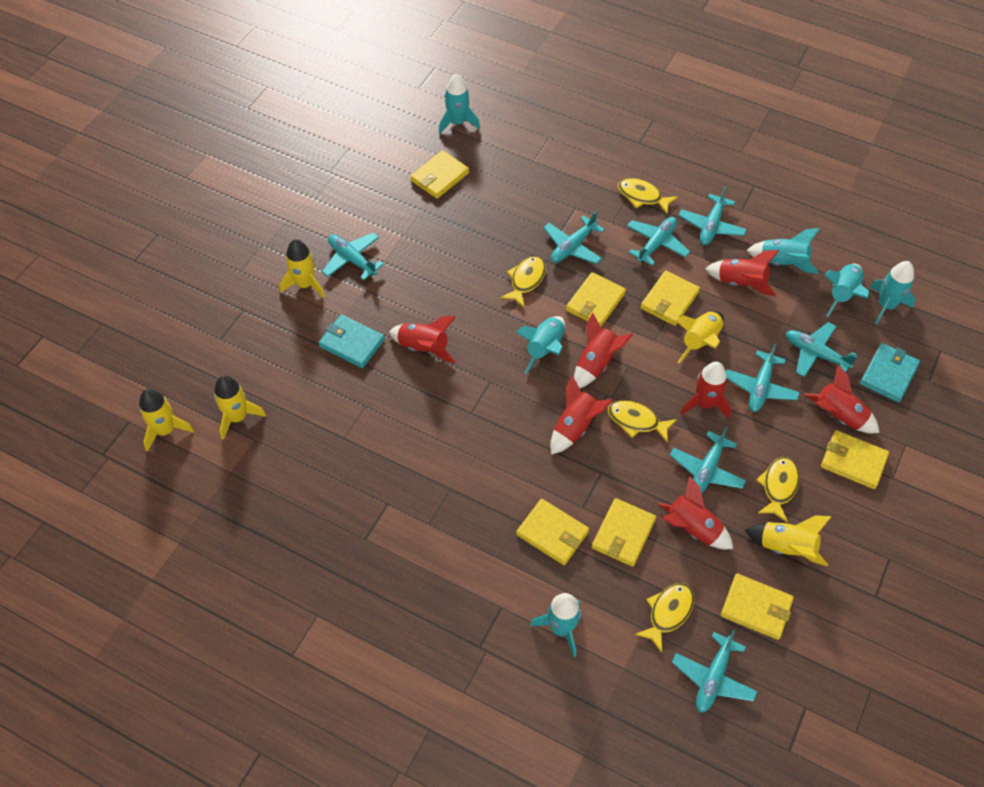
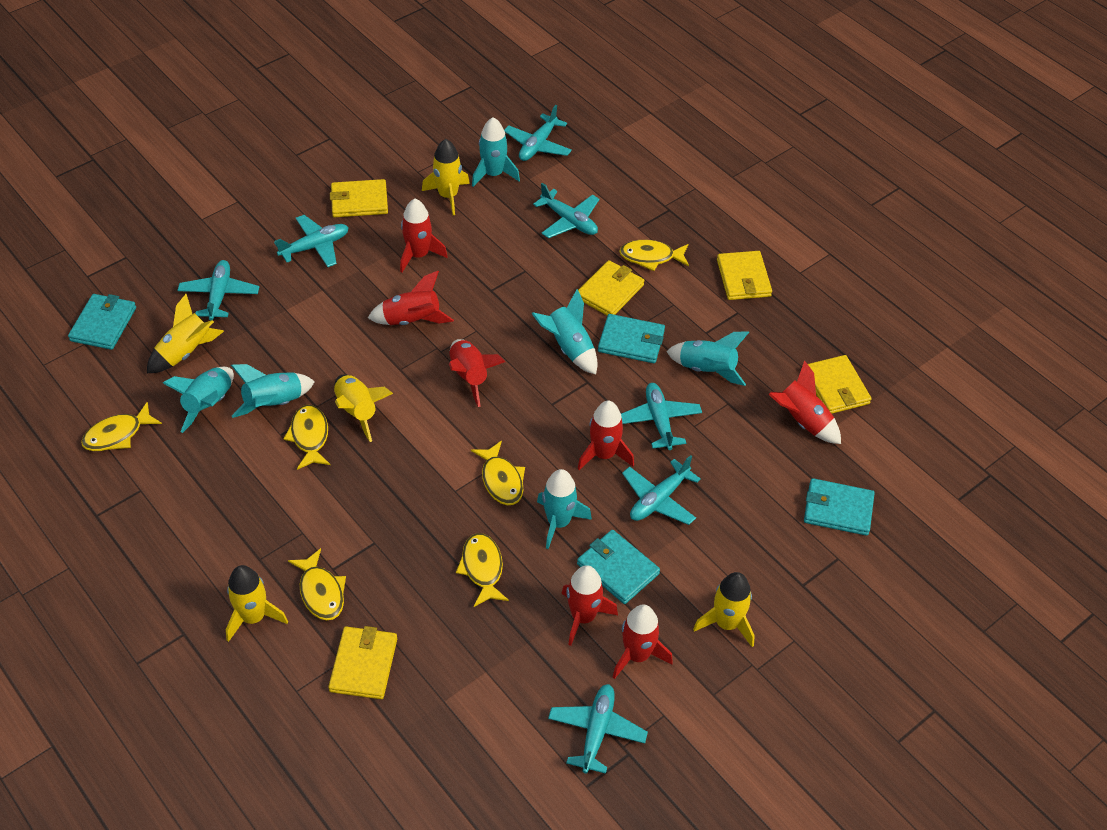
turquoise plane: 8 -> 7
turquoise wallet: 2 -> 4
yellow fish: 5 -> 6
yellow wallet: 7 -> 5

